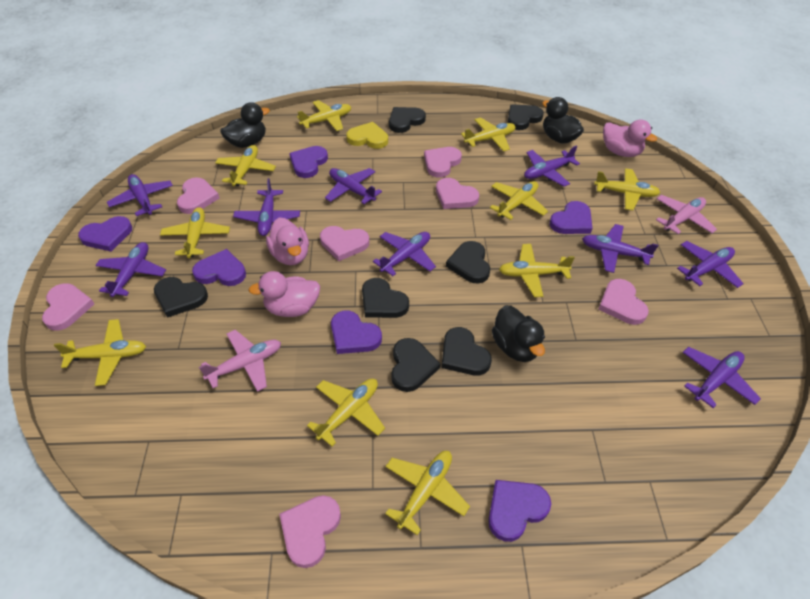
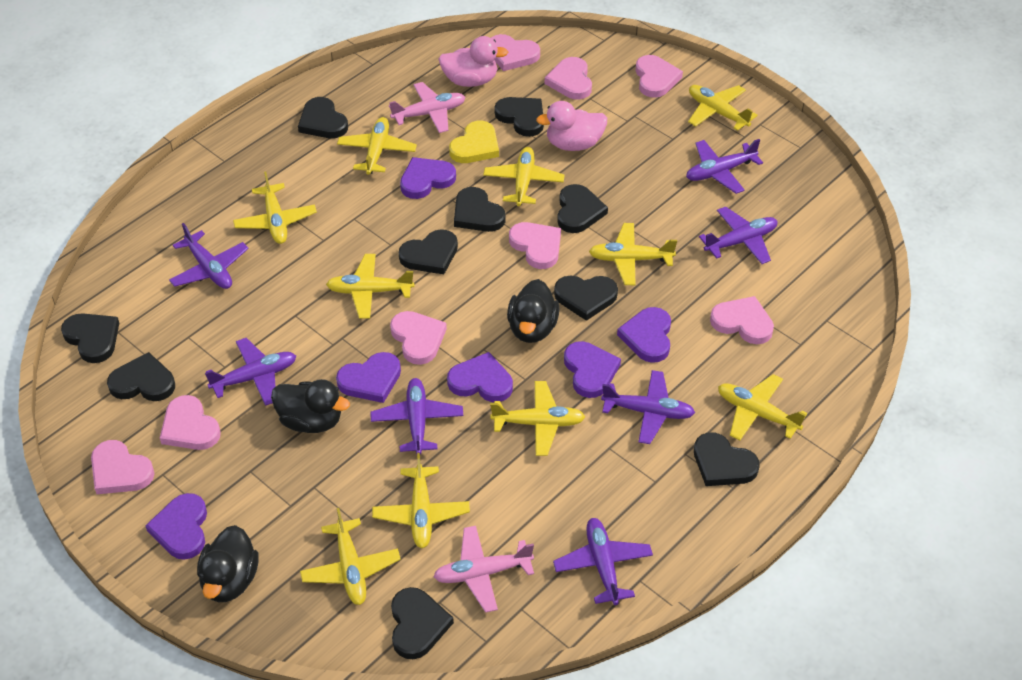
black heart: 7 -> 10
pink duck: 3 -> 2
pink heart: 7 -> 8
purple plane: 9 -> 7

